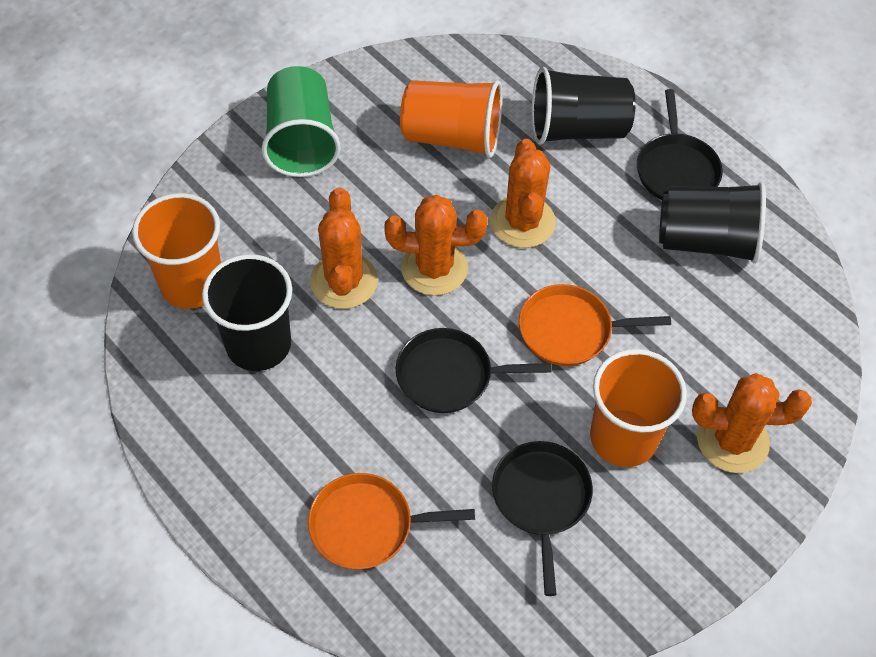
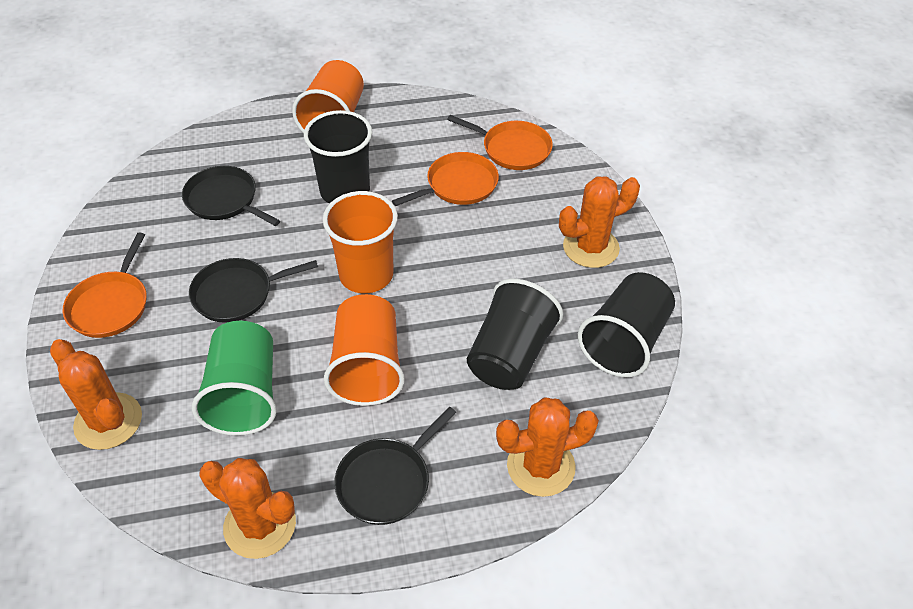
orange pan: 2 -> 3

